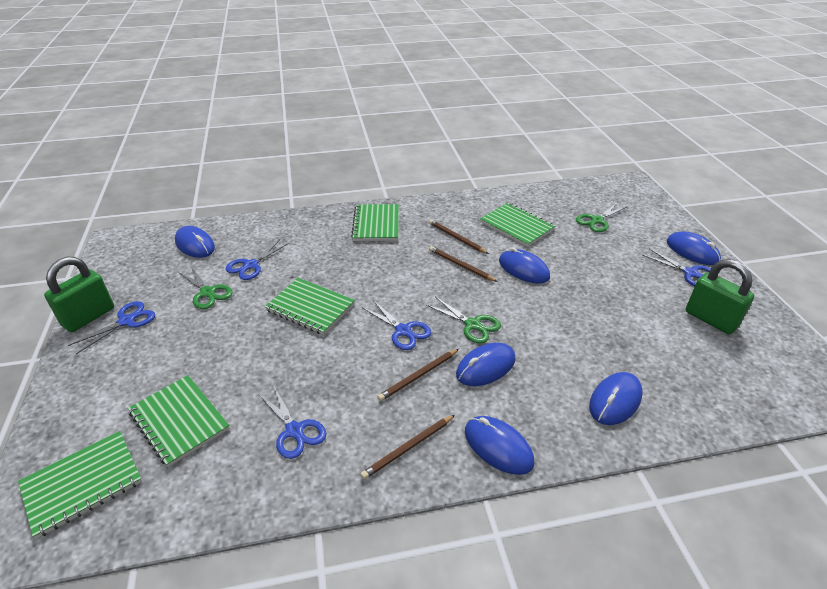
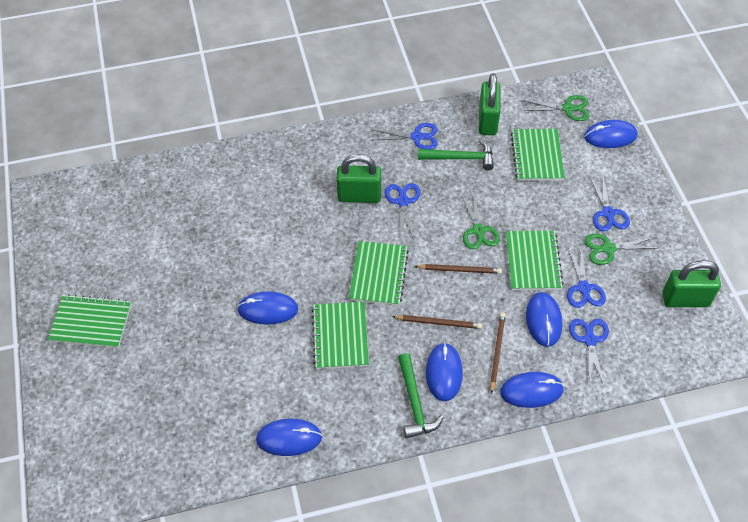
brown pencil: 4 -> 3
green hammer: 0 -> 2
green padlock: 2 -> 3

